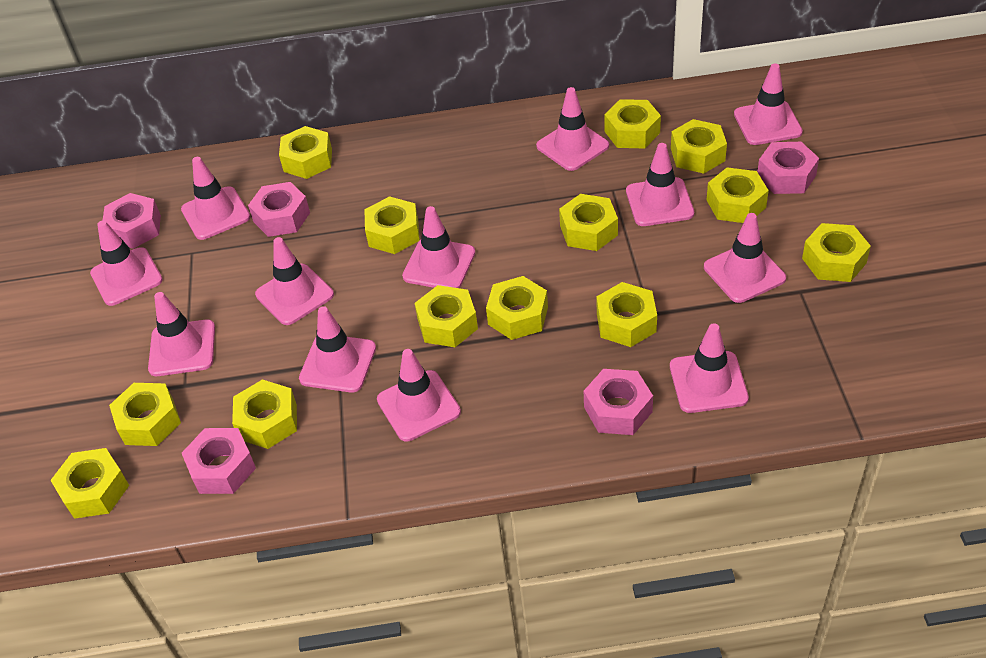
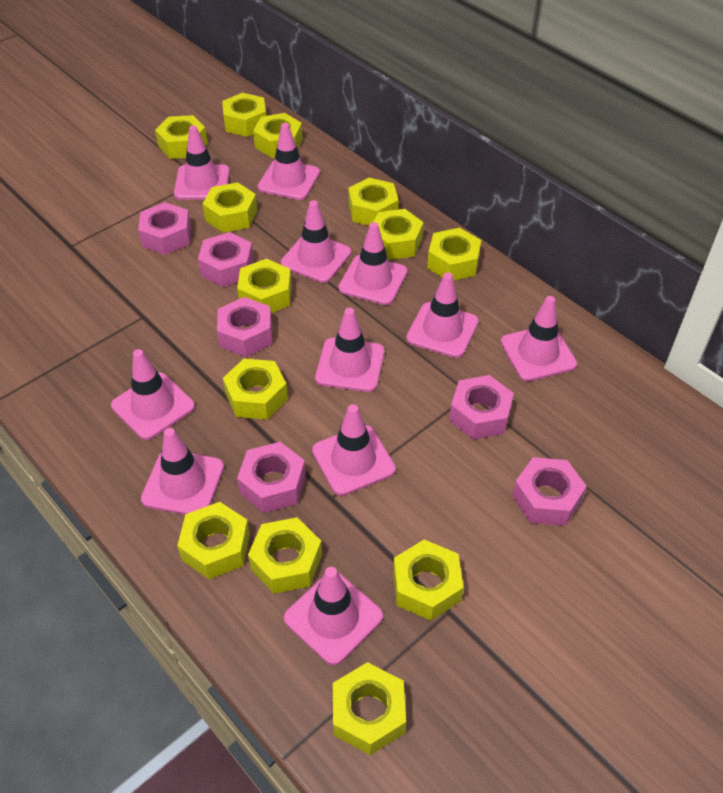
pink nut: 5 -> 6
pink traffic cone: 12 -> 11

